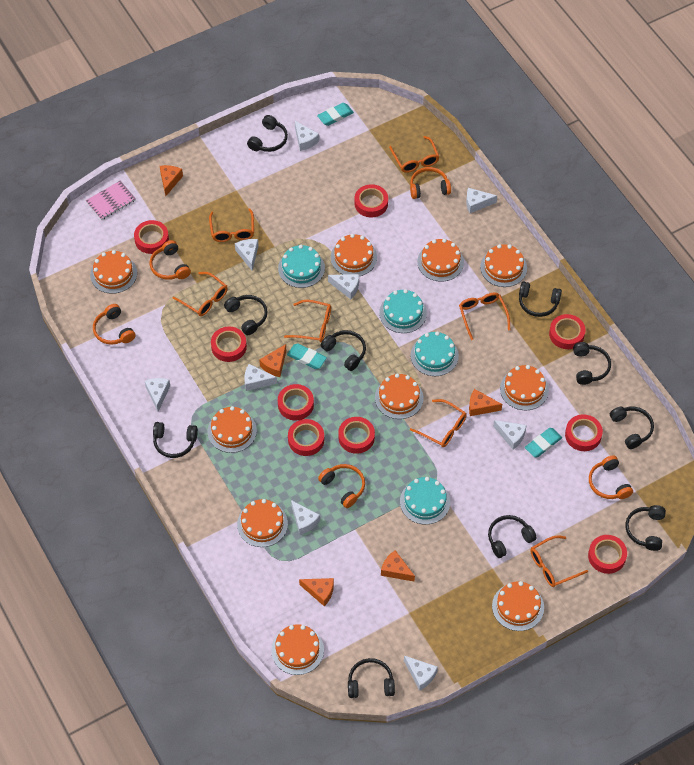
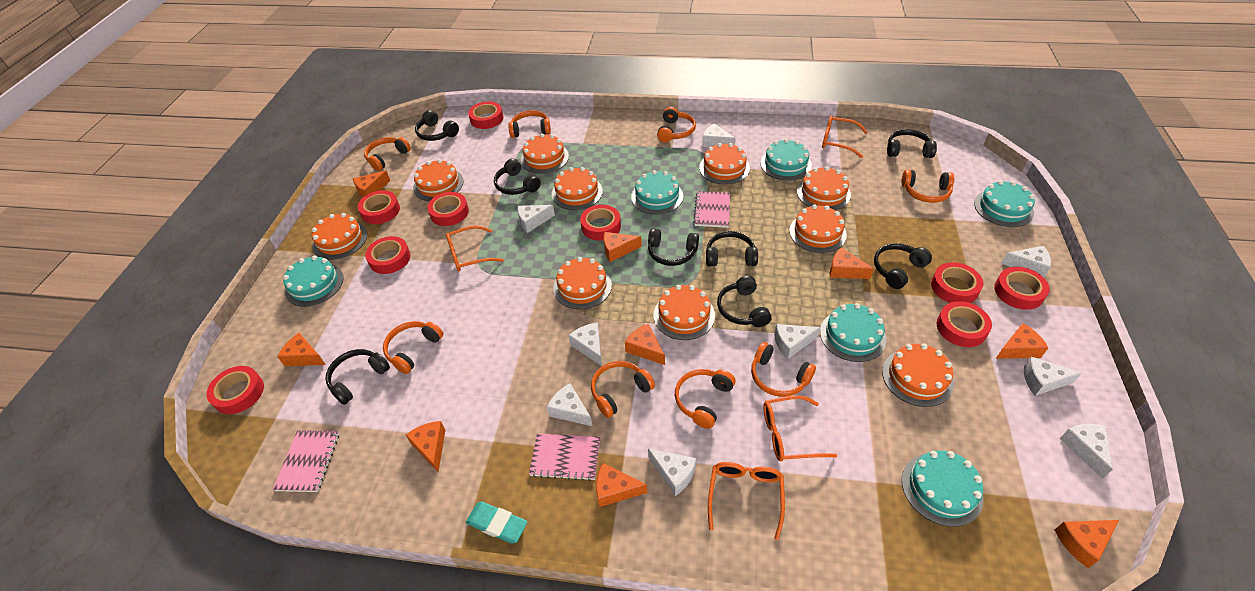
black headphones: 10 -> 8
orange cheese: 5 -> 9
orange glasses: 7 -> 4
orange headphones: 5 -> 8
pink notebook: 1 -> 3
turquoise cake: 4 -> 6
turquoise eraser: 3 -> 1

